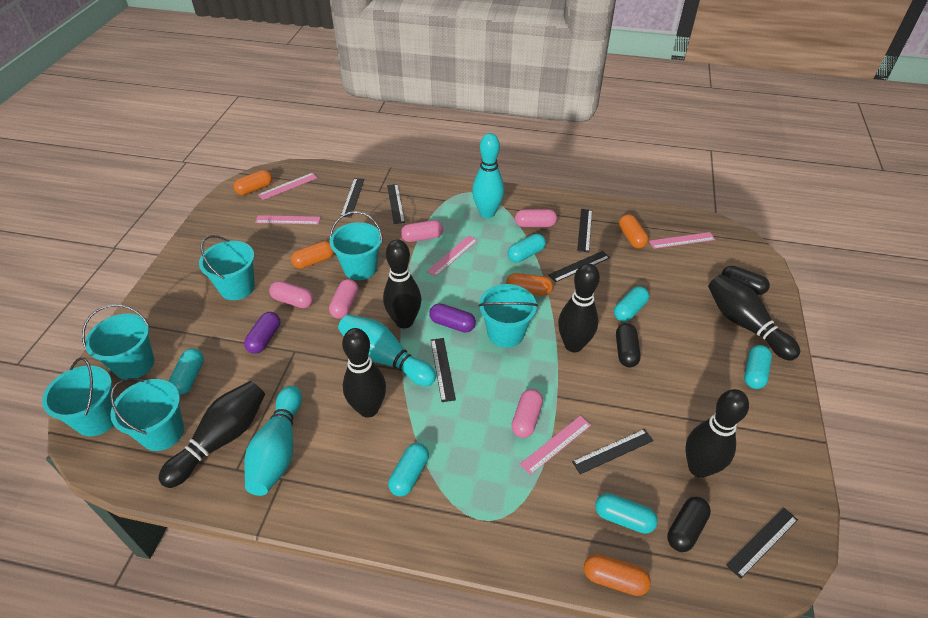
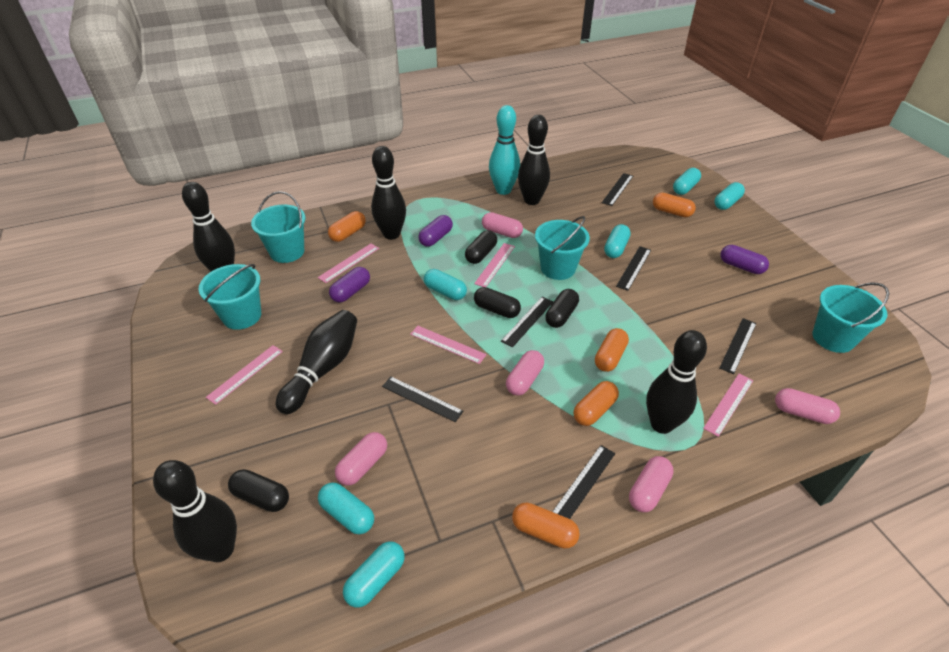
black capsule: 3 -> 4
black ruler: 7 -> 6
purple capsule: 2 -> 3
turquoise bowling pin: 3 -> 1
turquoise bucket: 6 -> 4

